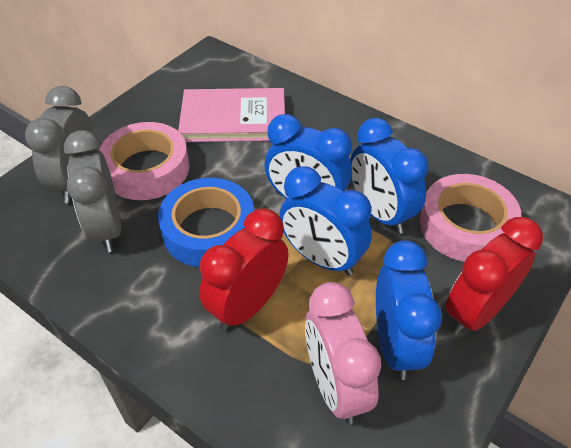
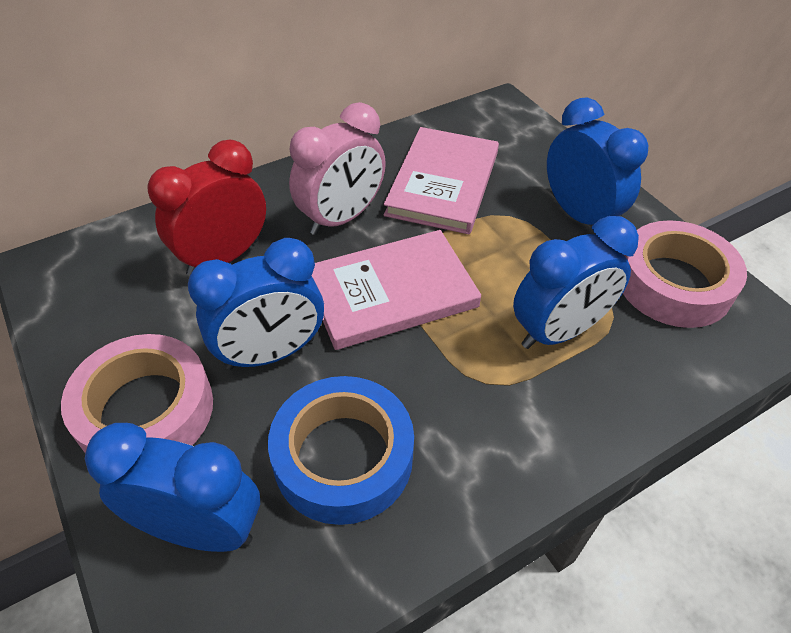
grey clock: 2 -> 0
pink book: 1 -> 2
red clock: 2 -> 1

